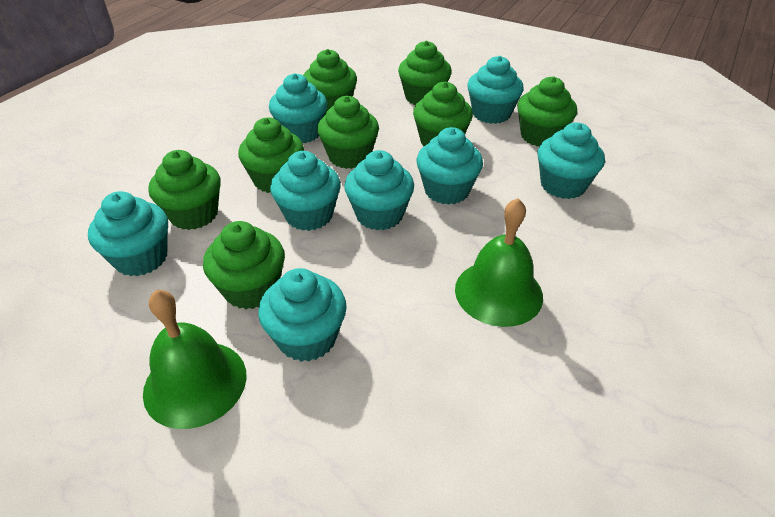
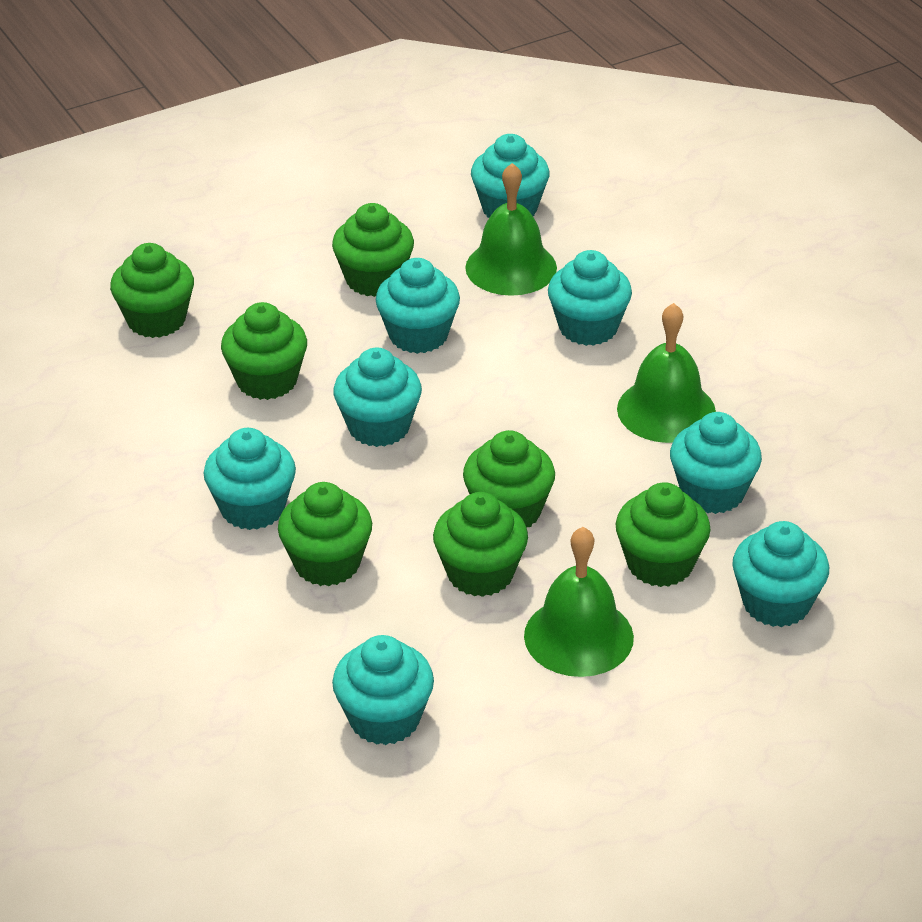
green bell: 2 -> 3
green cupcake: 8 -> 7

